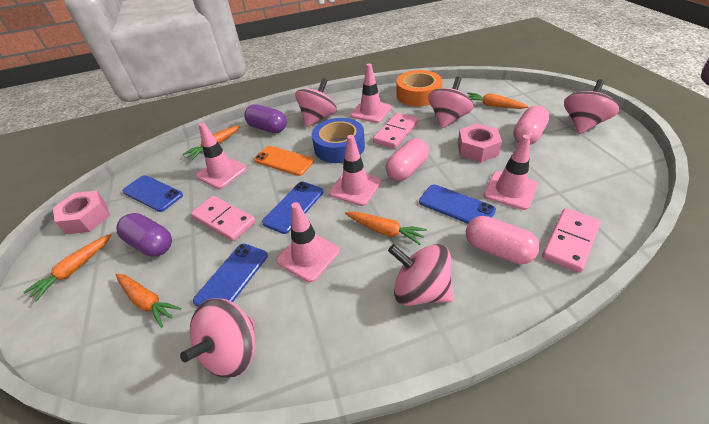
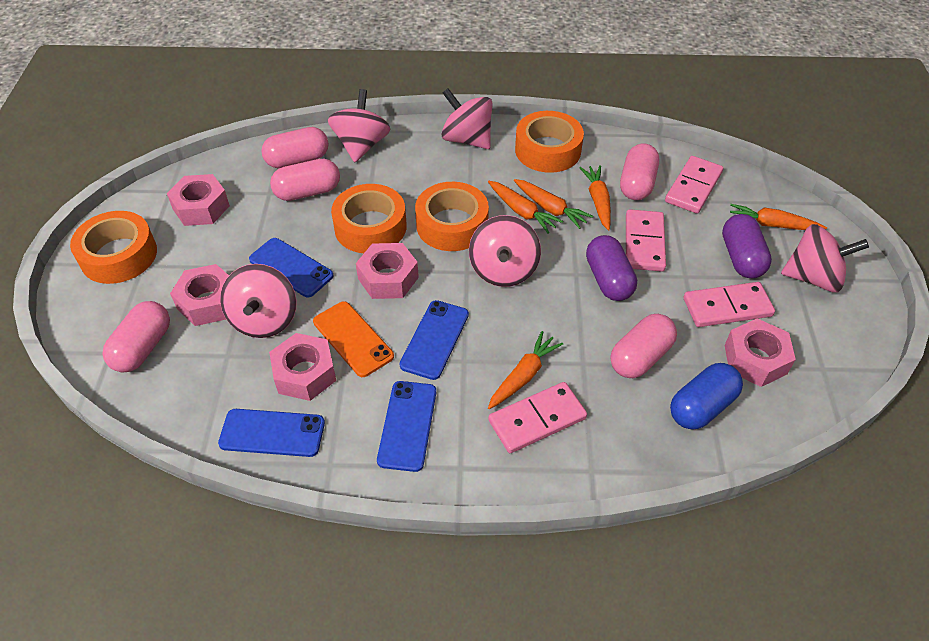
blue capsule: 0 -> 1
blue tape: 1 -> 0
orange tape: 1 -> 4
pink capsule: 3 -> 5
pink domino: 3 -> 4
pink nut: 2 -> 5
pink traffic cone: 5 -> 0

